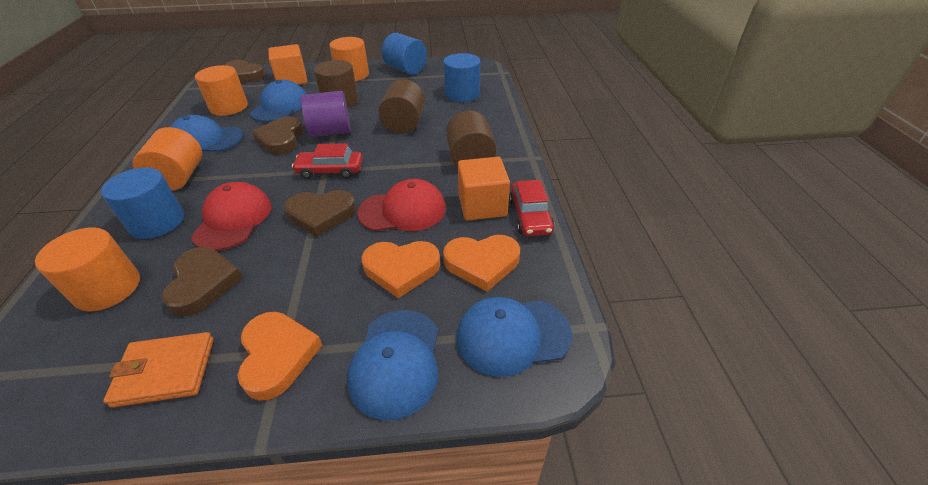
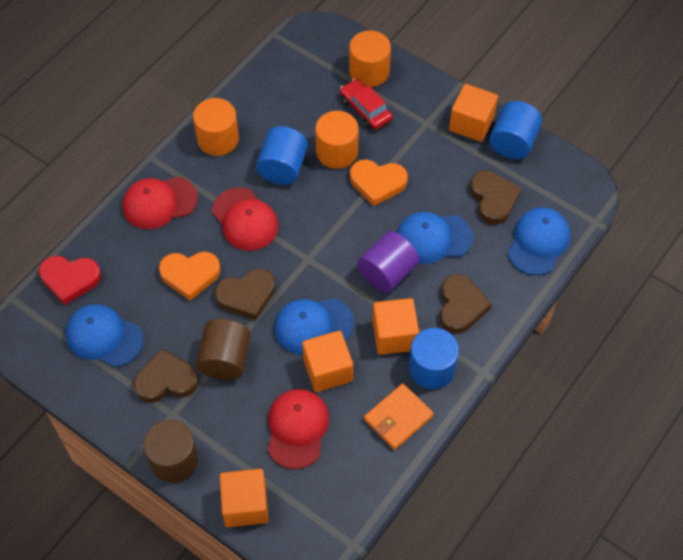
brown cylinder: 3 -> 2
orange cube: 2 -> 4
orange cylinder: 4 -> 3
orange heart: 3 -> 2
red cap: 2 -> 3
red car: 2 -> 1
red heart: 0 -> 1

